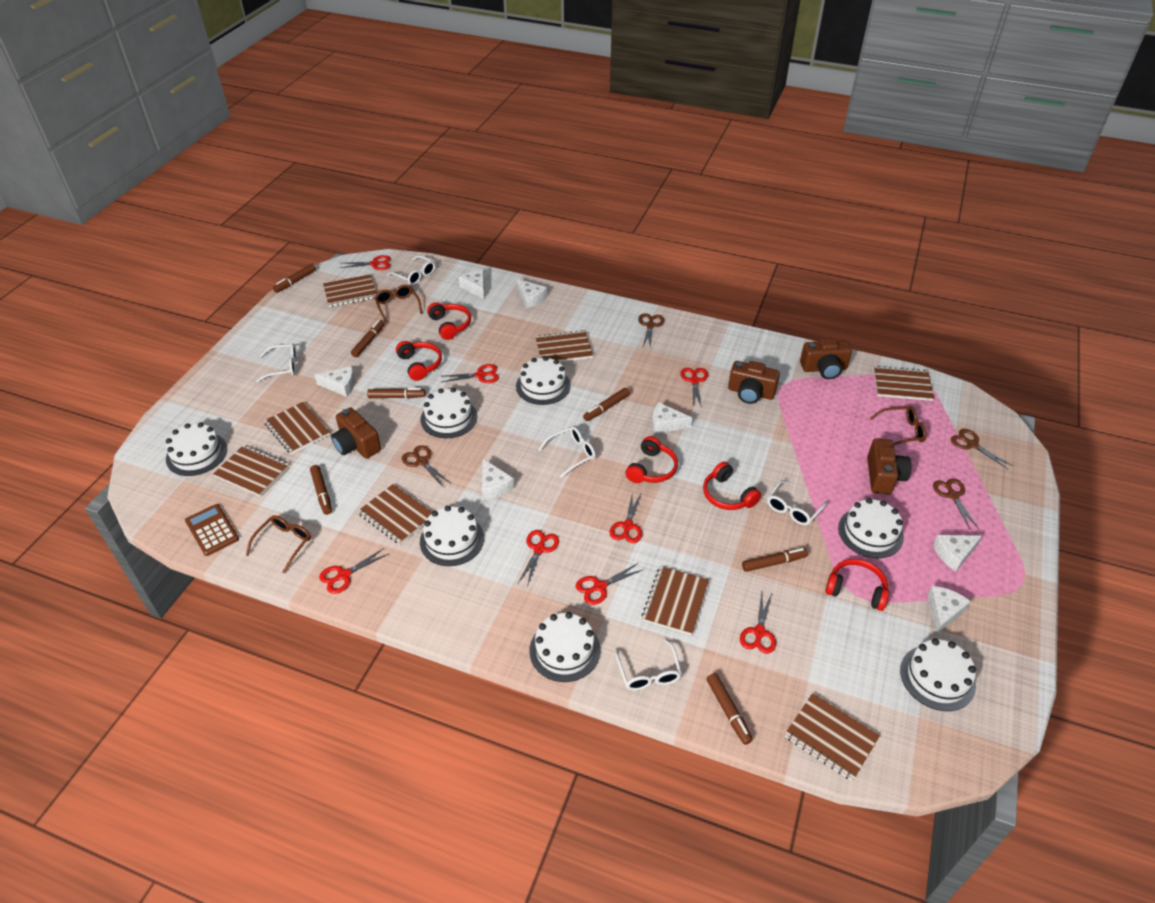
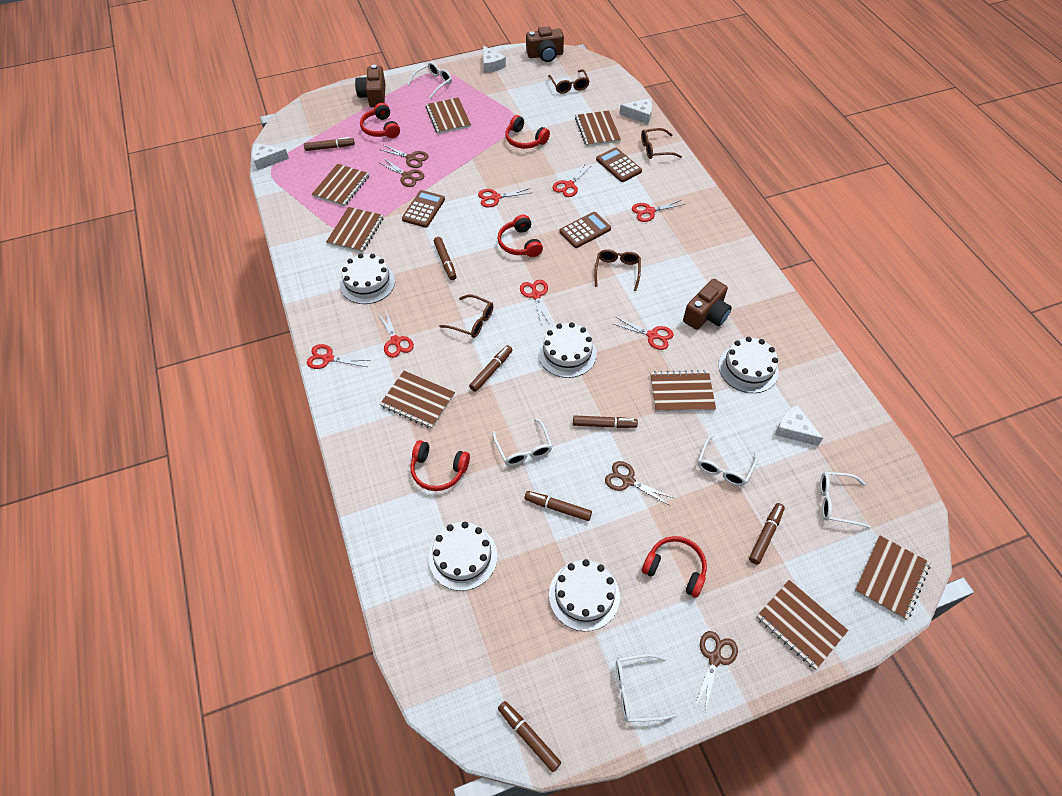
brown calculator: 1 -> 3
brown camera: 4 -> 3
brown glasses: 3 -> 4
red scissors: 8 -> 7
white cake: 7 -> 5
white cheese: 7 -> 4

